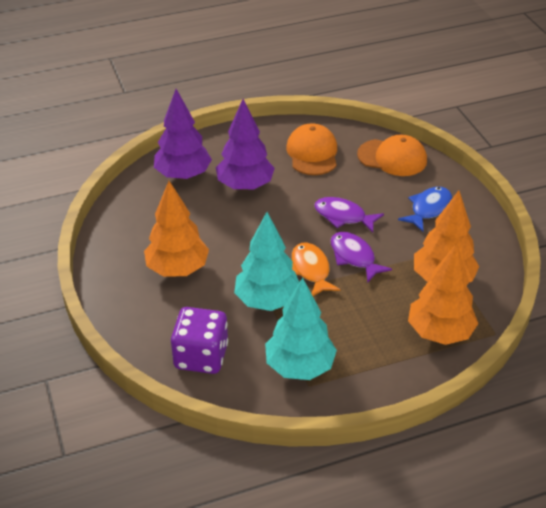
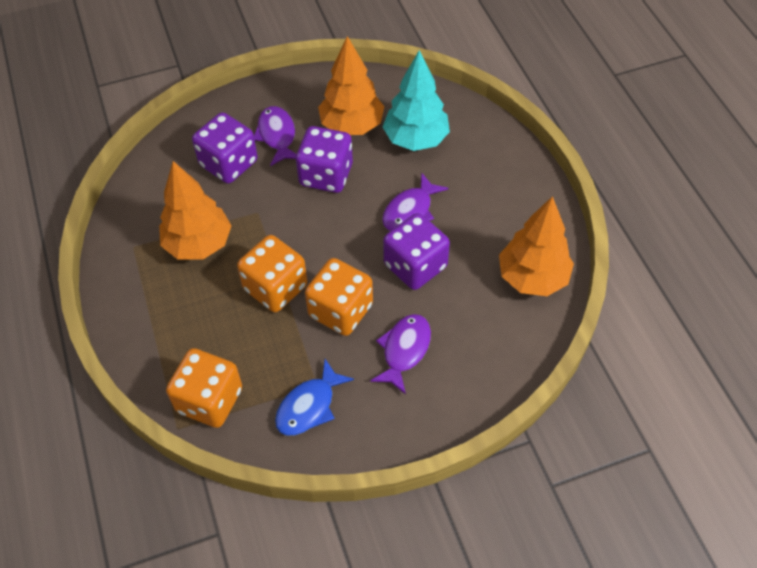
orange cap: 2 -> 0
orange dice: 0 -> 3
orange fish: 1 -> 0
purple dice: 1 -> 3
purple fish: 2 -> 3
purple tree: 2 -> 0
turquoise tree: 2 -> 1

